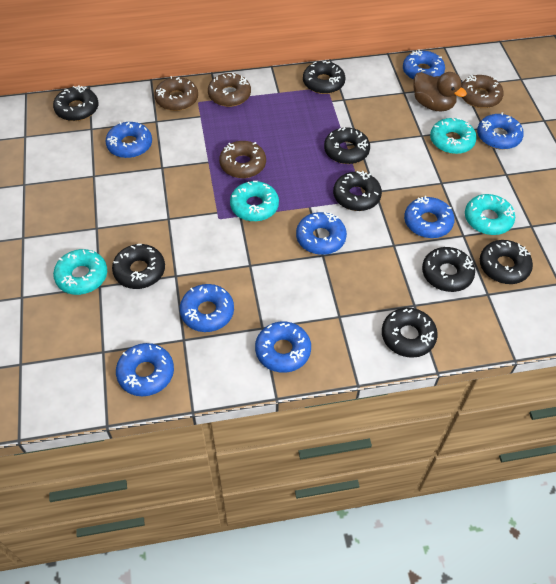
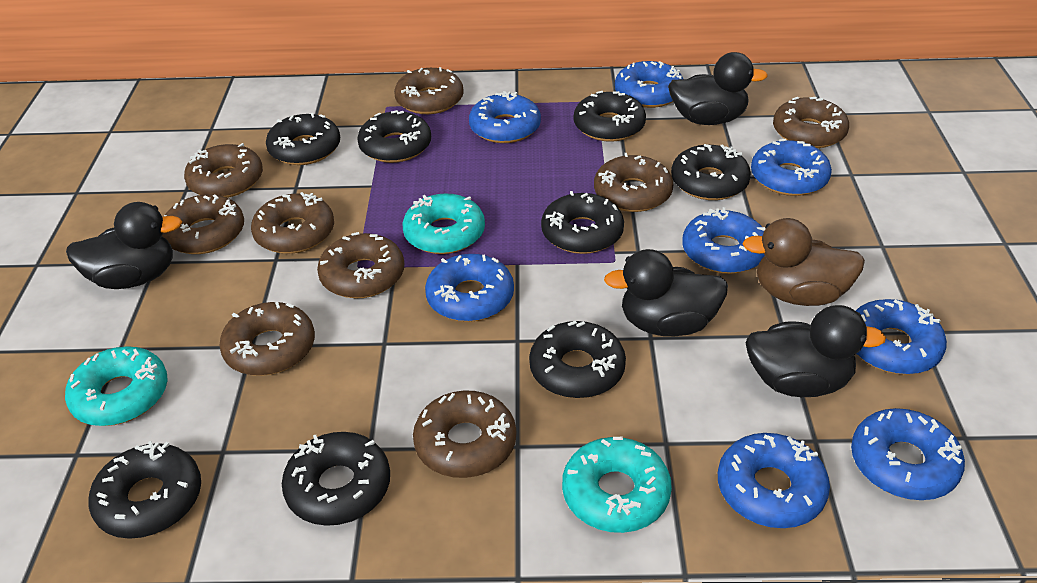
black duck: 0 -> 4
brown donut: 4 -> 9
turquoise donut: 4 -> 3

